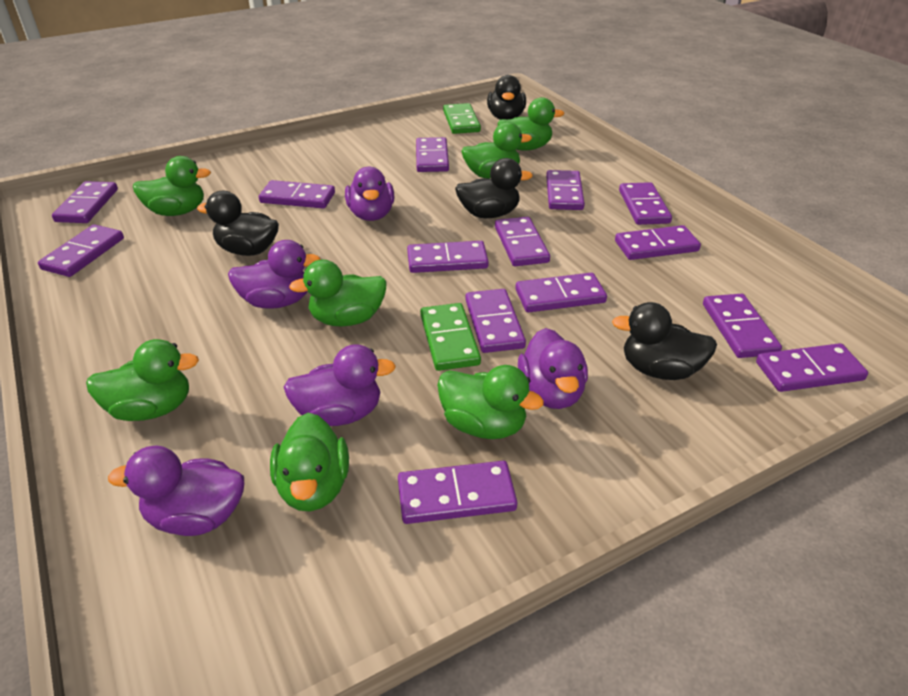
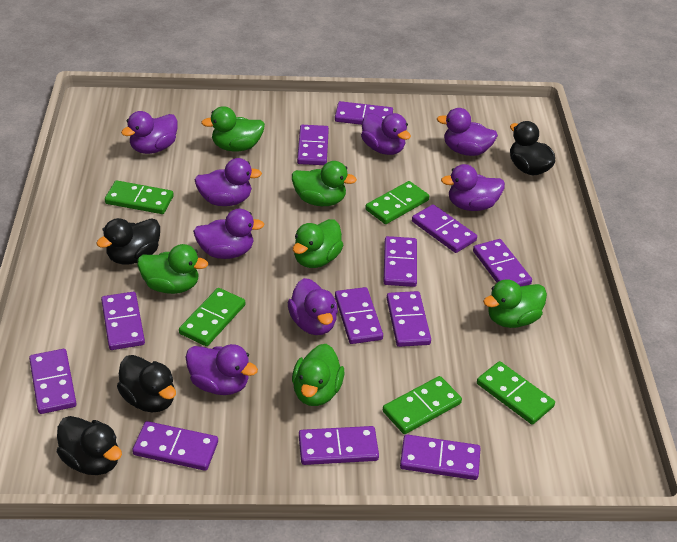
green domino: 2 -> 5
green duck: 7 -> 6
purple domino: 14 -> 12
purple duck: 5 -> 8

